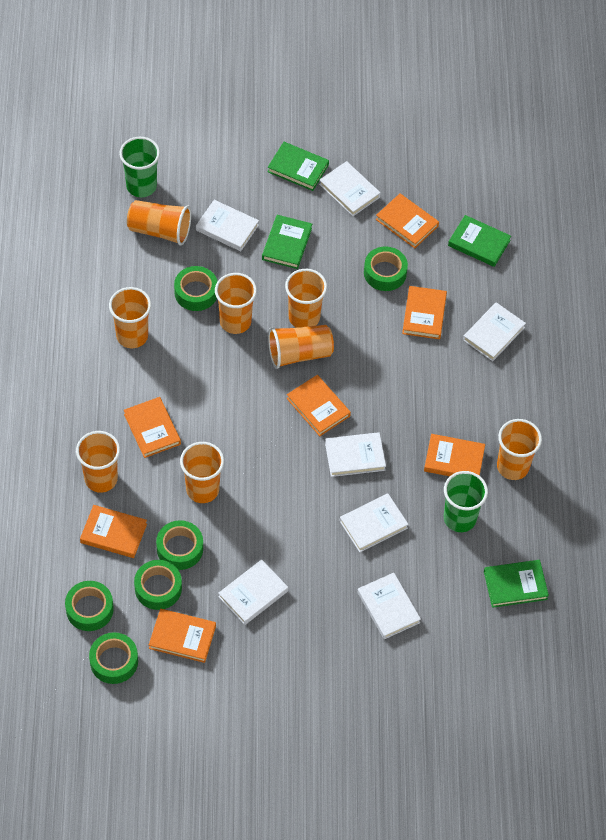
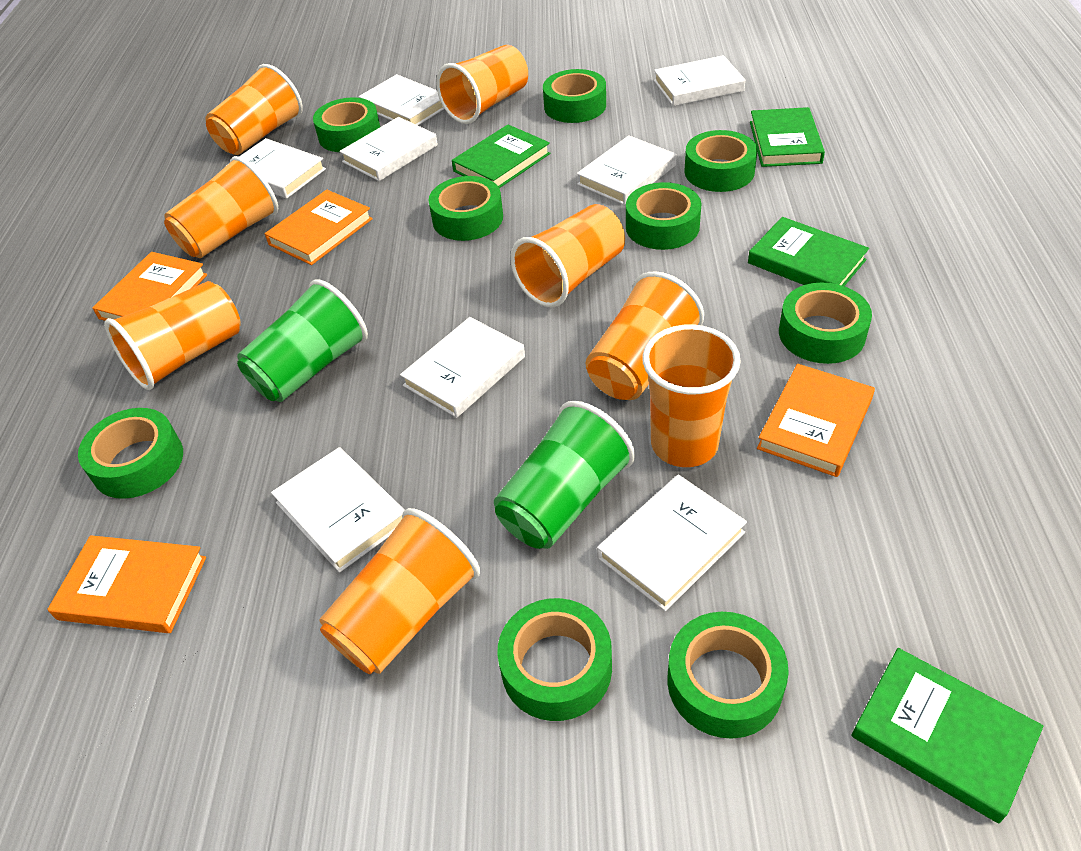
green tape: 6 -> 9
orange book: 7 -> 4
white book: 7 -> 8

